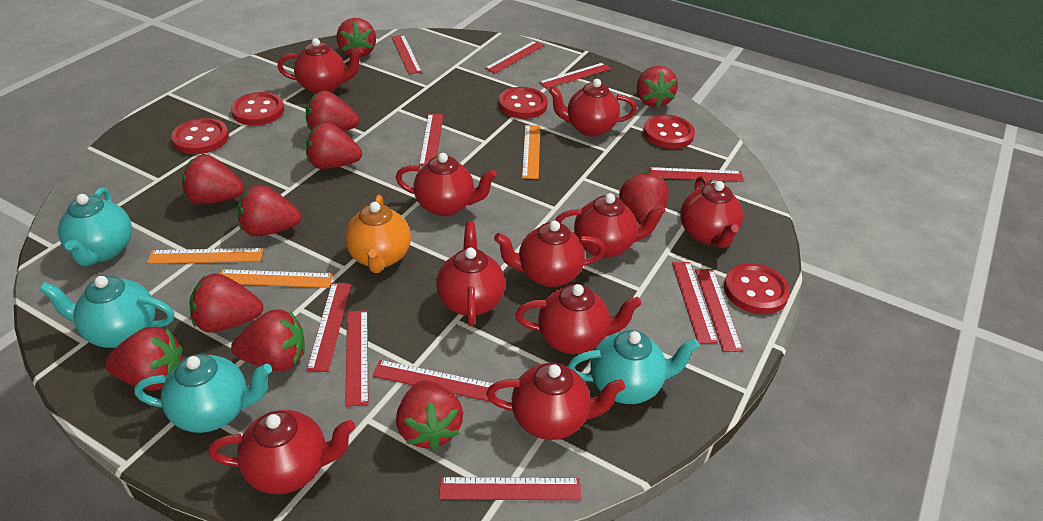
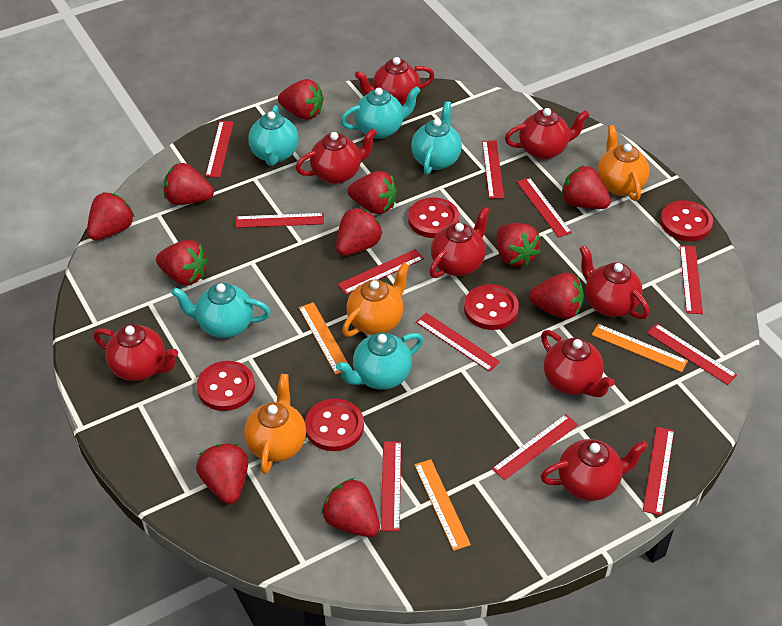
orange teapot: 1 -> 3
red teapot: 10 -> 8
turquoise teapot: 4 -> 5

